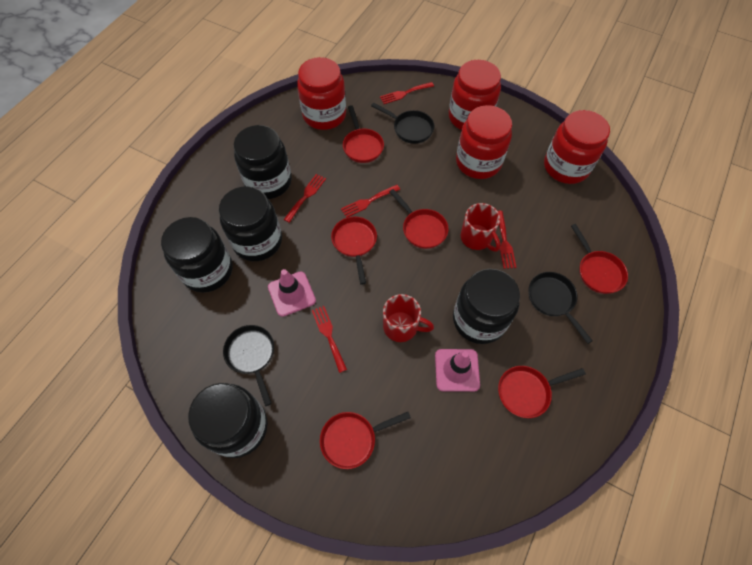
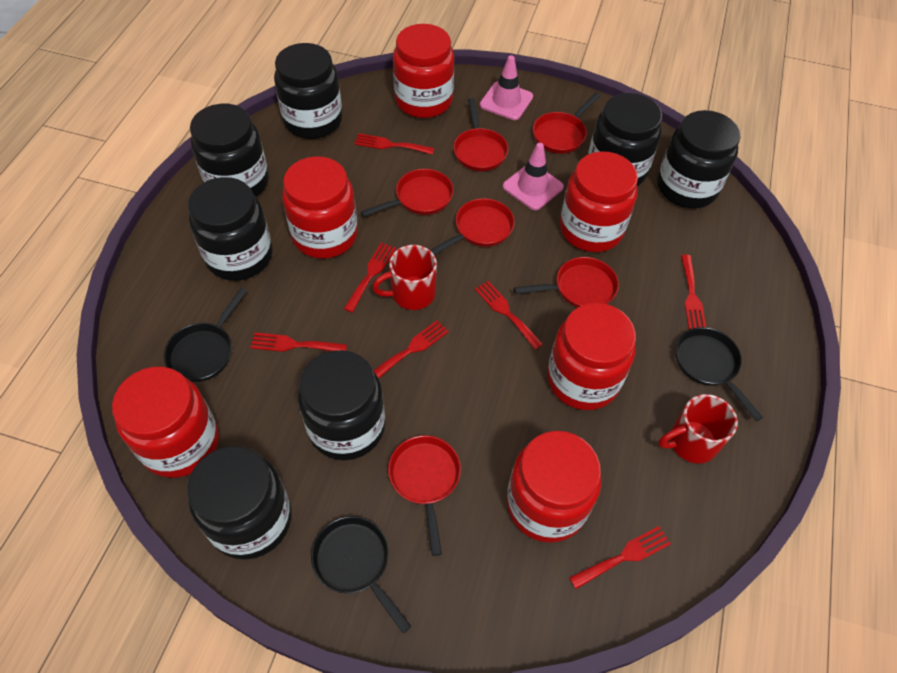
black jar: 5 -> 7
red fork: 5 -> 7
red jar: 4 -> 6

